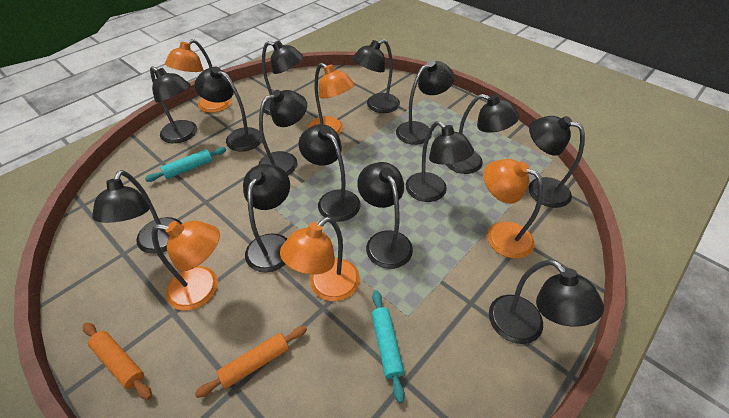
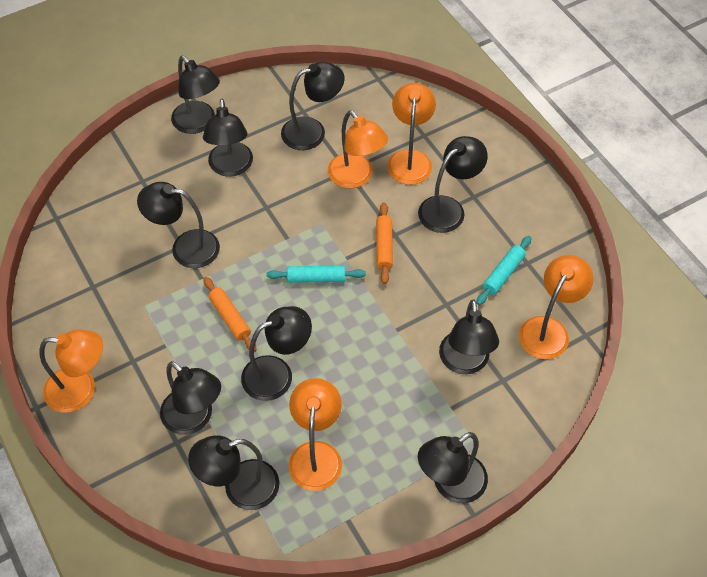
black lamp: 14 -> 10

